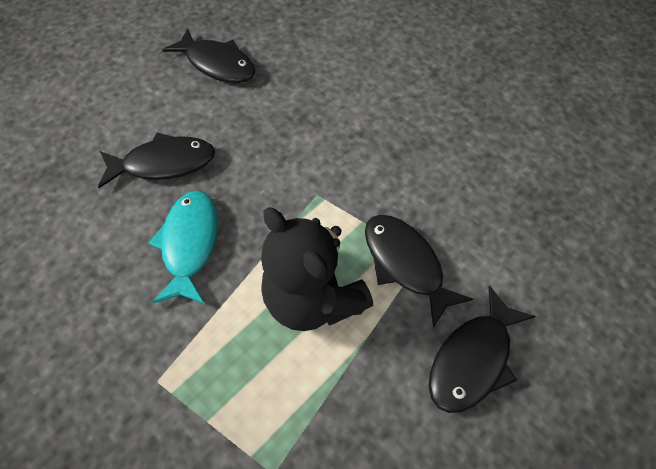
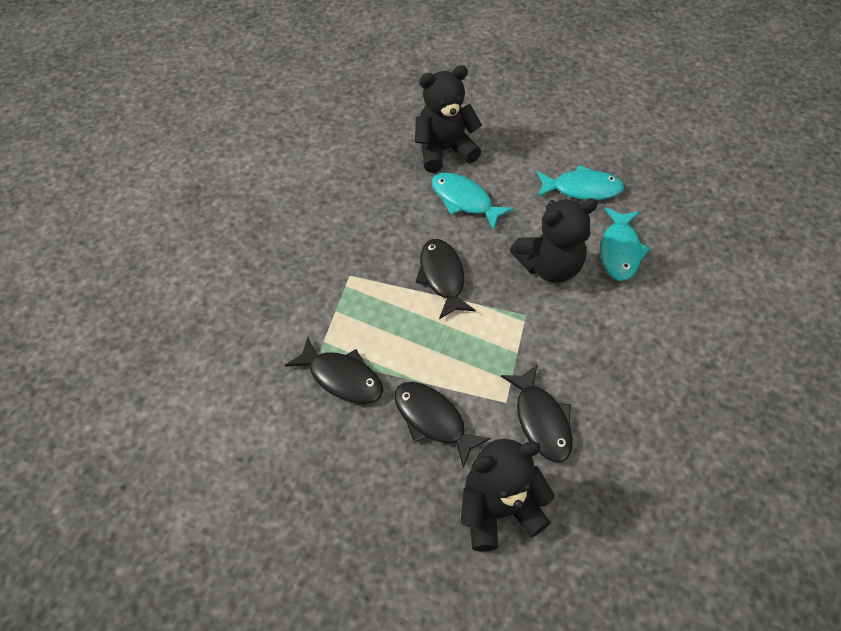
black teddy bear: 1 -> 3
turquoise fish: 1 -> 3

